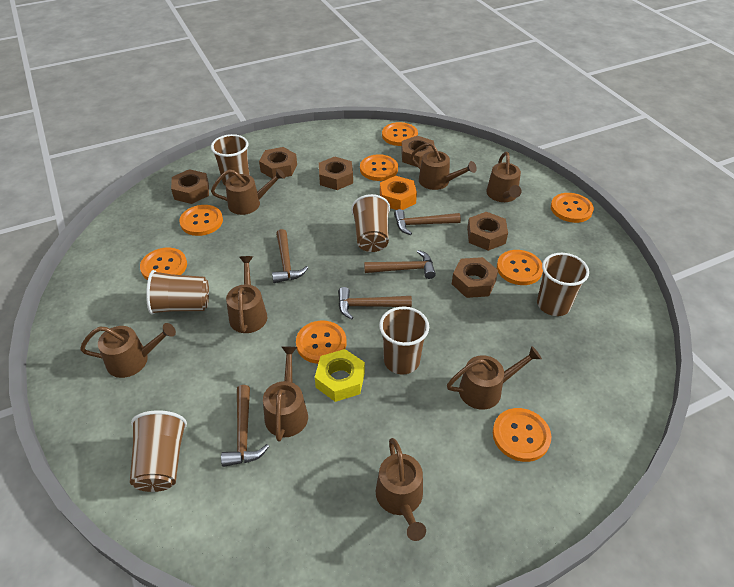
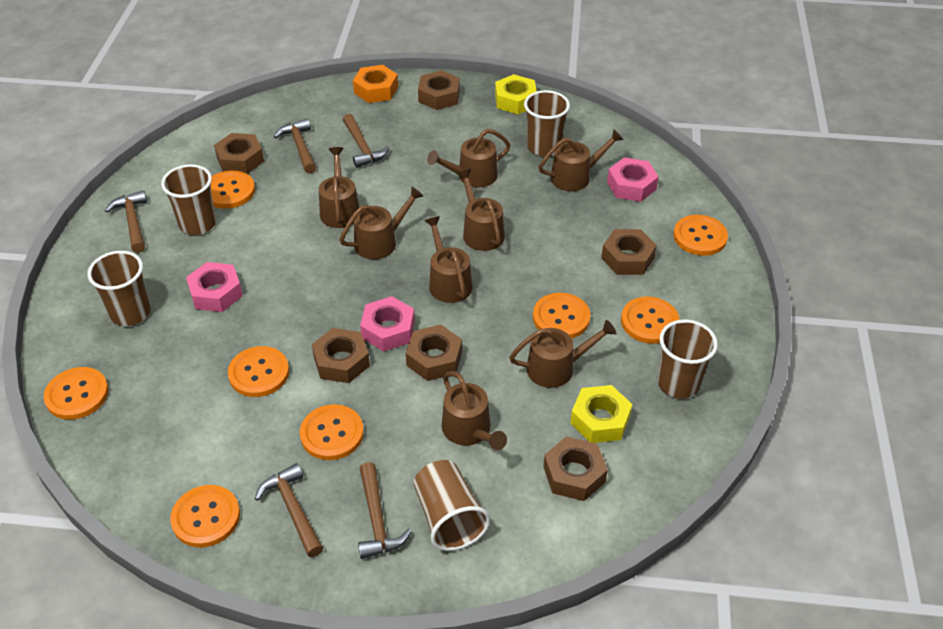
brown cup: 6 -> 5
pink nut: 0 -> 3
yellow nut: 1 -> 2

